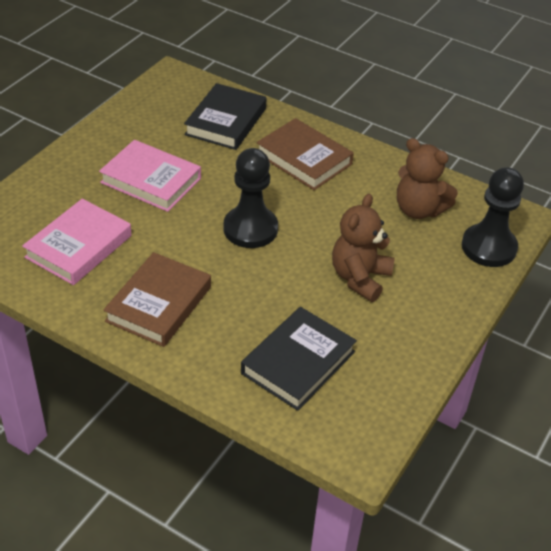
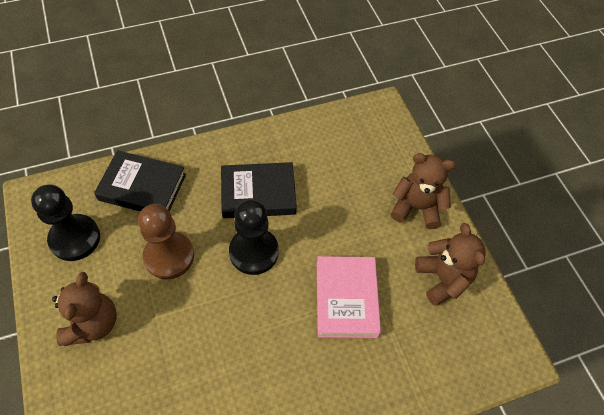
brown book: 2 -> 0
brown pawn: 0 -> 1
brown teddy bear: 2 -> 3
pink book: 2 -> 1

